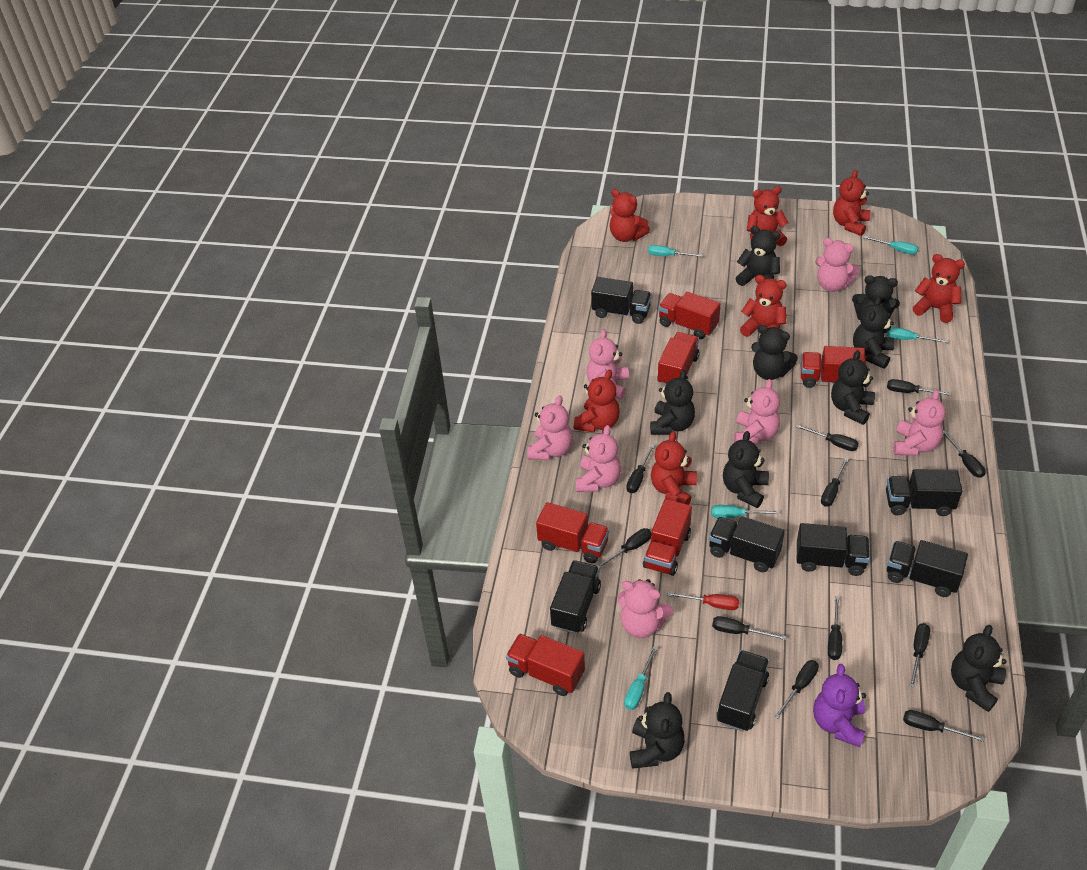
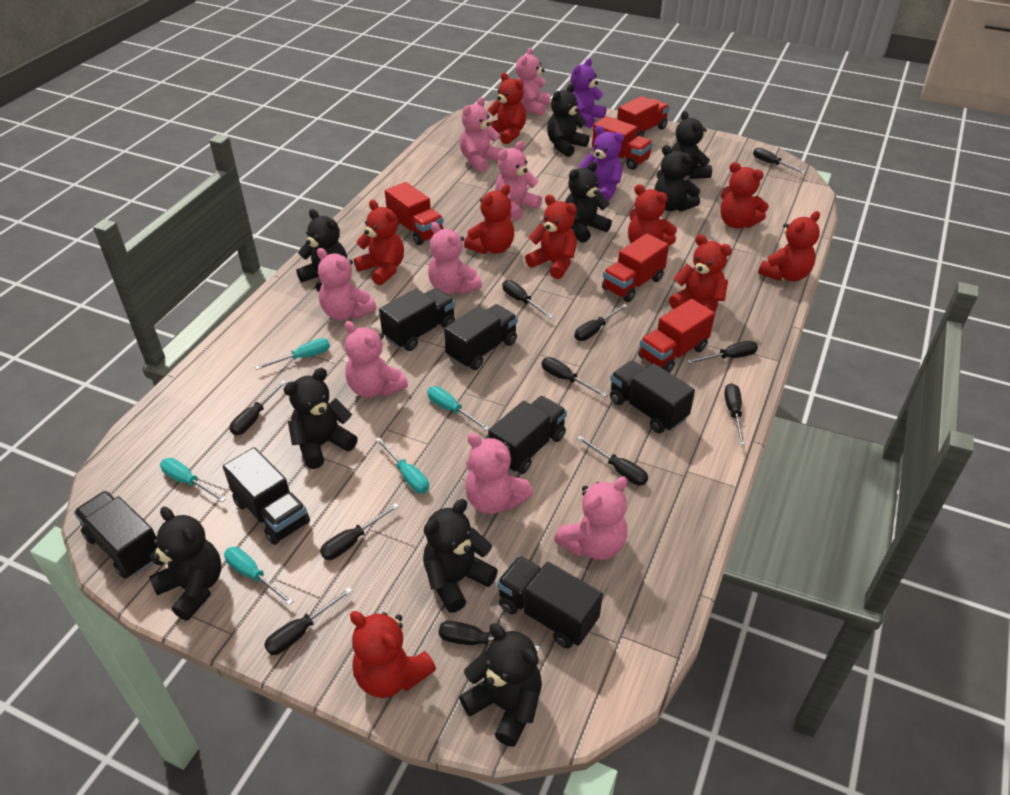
pink teddy bear: 7 -> 8
purple teddy bear: 1 -> 2
red screwdriver: 1 -> 0
red teddy bear: 7 -> 9
red truck: 6 -> 5

